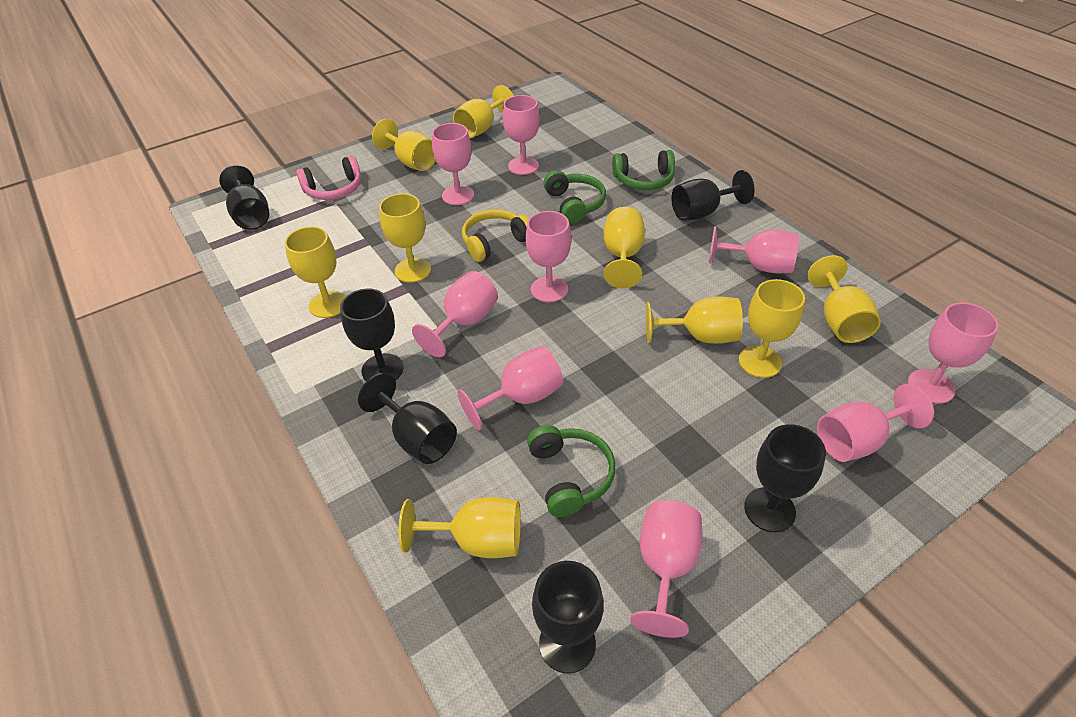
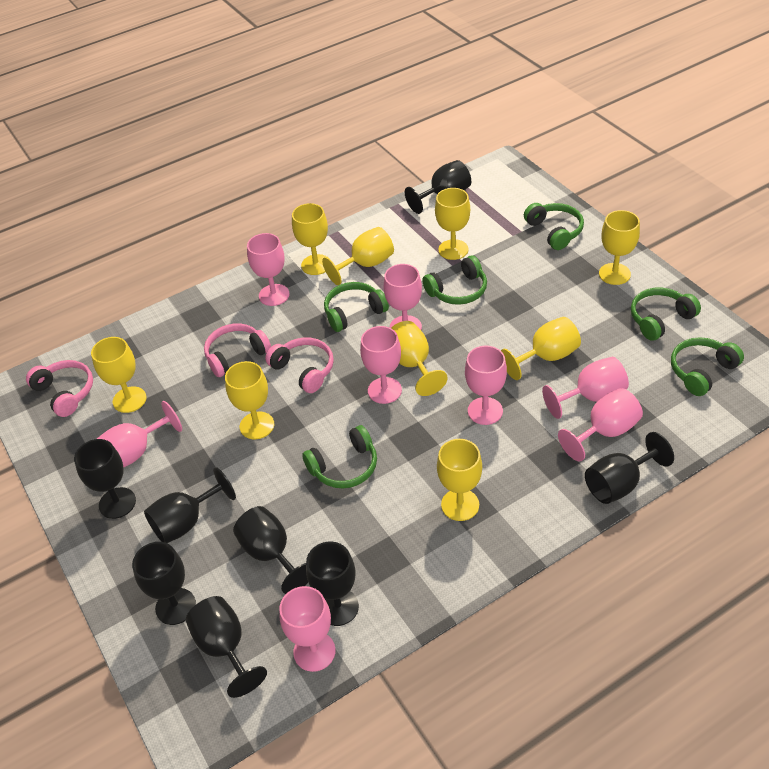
black goblet: 6 -> 8
green headphones: 3 -> 6
pink goblet: 9 -> 8
pink headphones: 1 -> 3
yellow headphones: 1 -> 0

